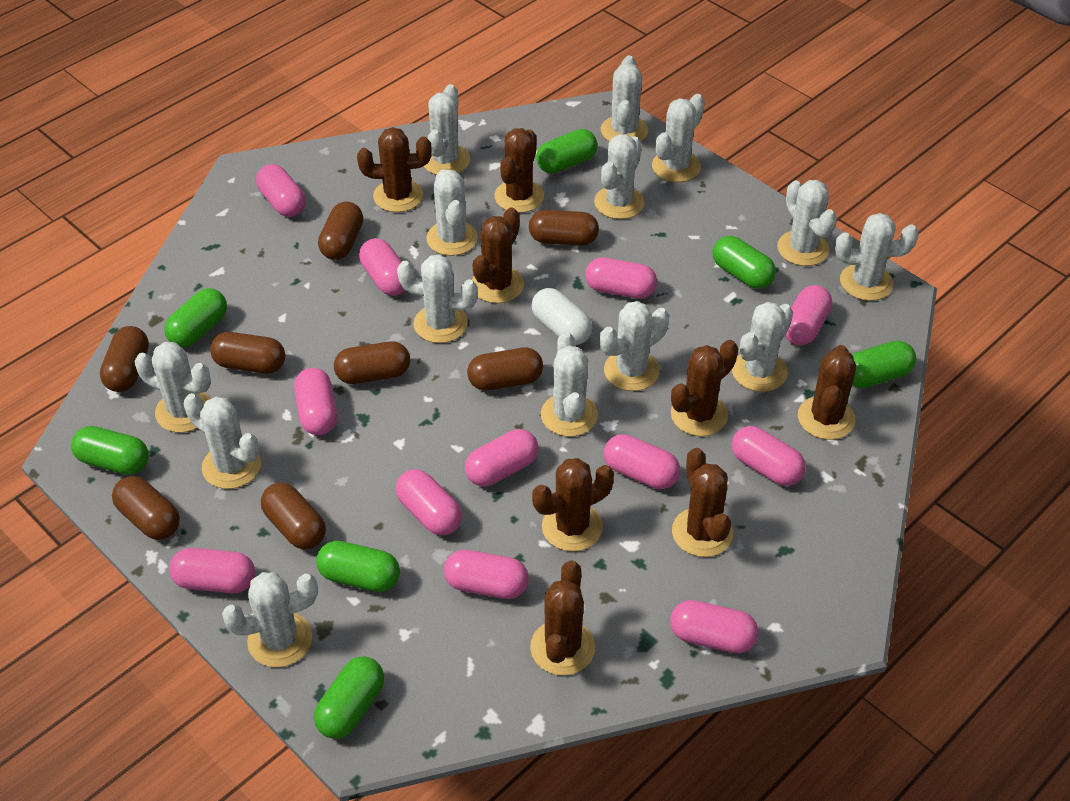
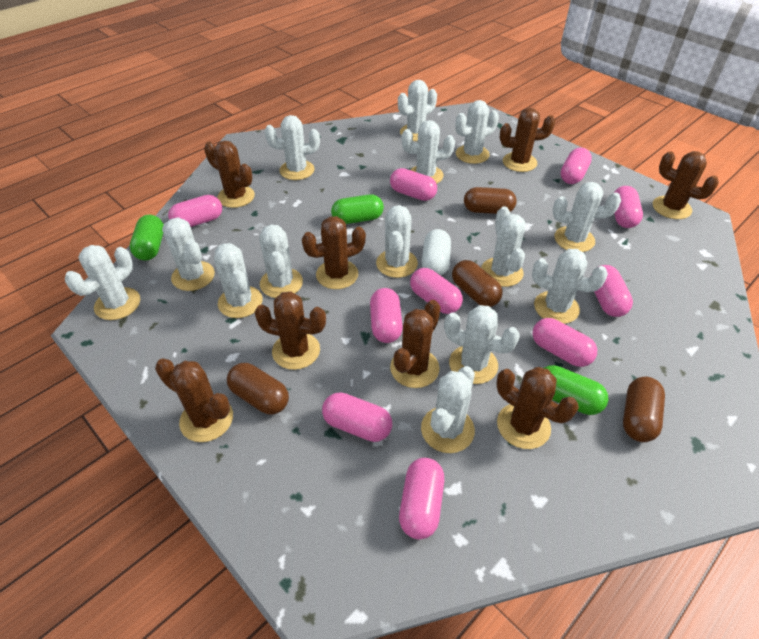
brown capsule: 8 -> 4
green capsule: 7 -> 3
pink capsule: 12 -> 10

